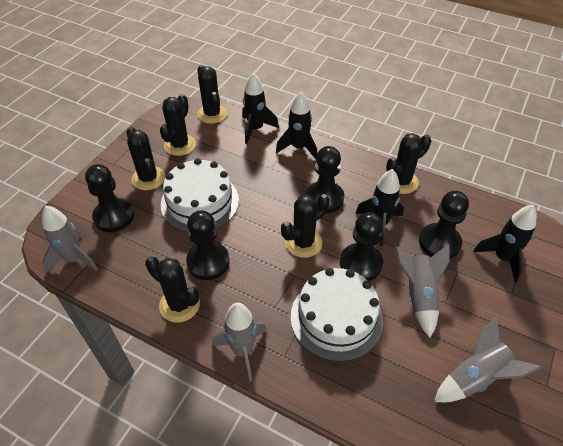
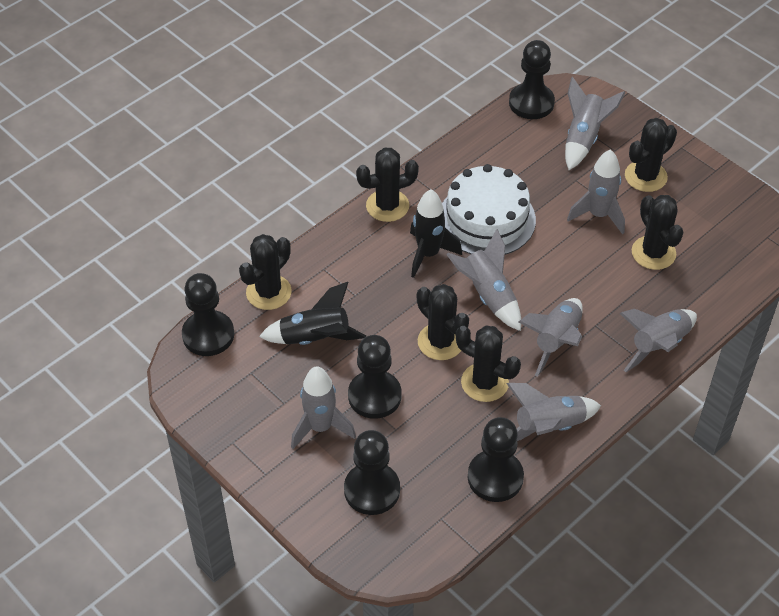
black rocket: 4 -> 2
grey rocket: 4 -> 7
white cake: 2 -> 1

